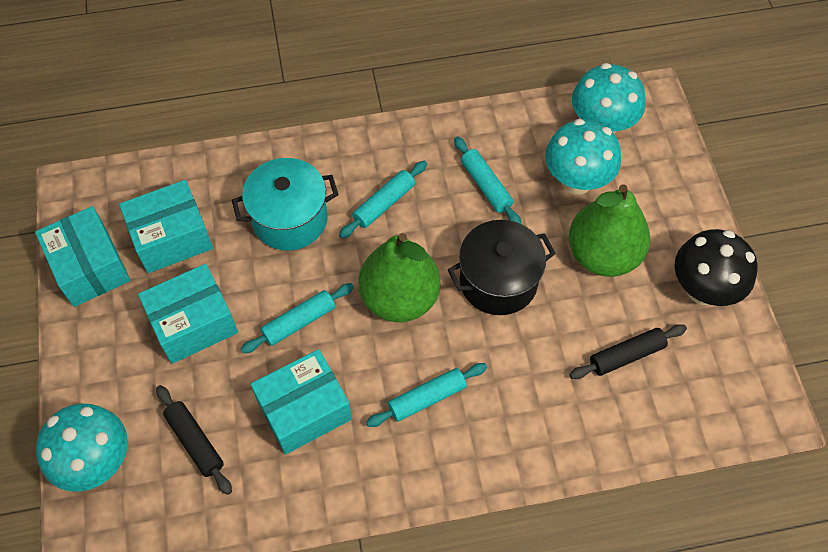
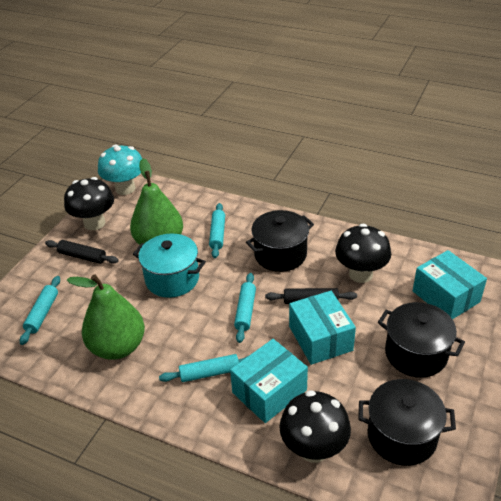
black mushroom: 1 -> 3
black pot: 1 -> 3
turquoise box: 4 -> 3
turquoise mushroom: 3 -> 1

